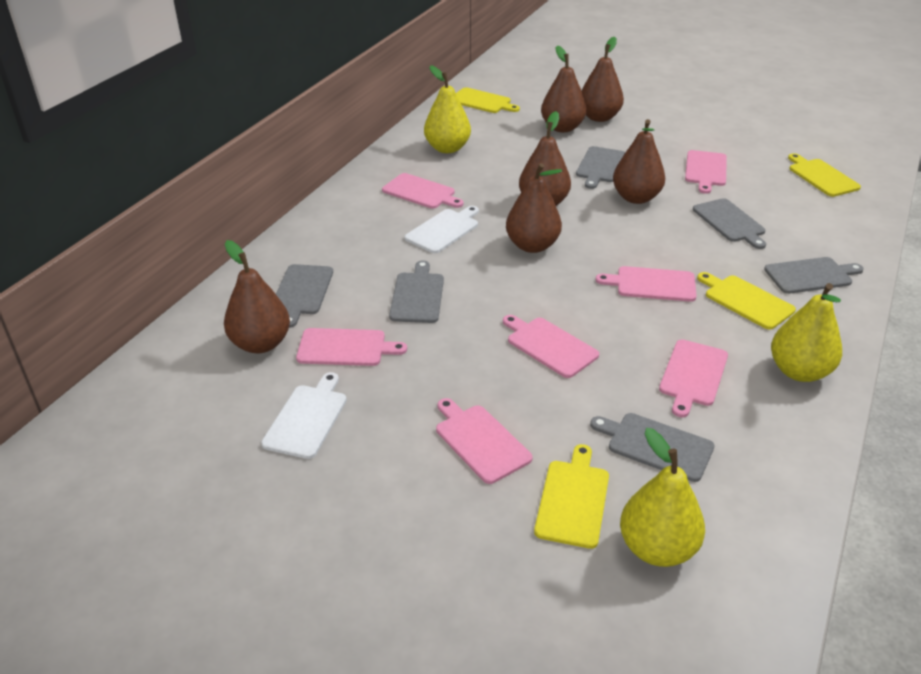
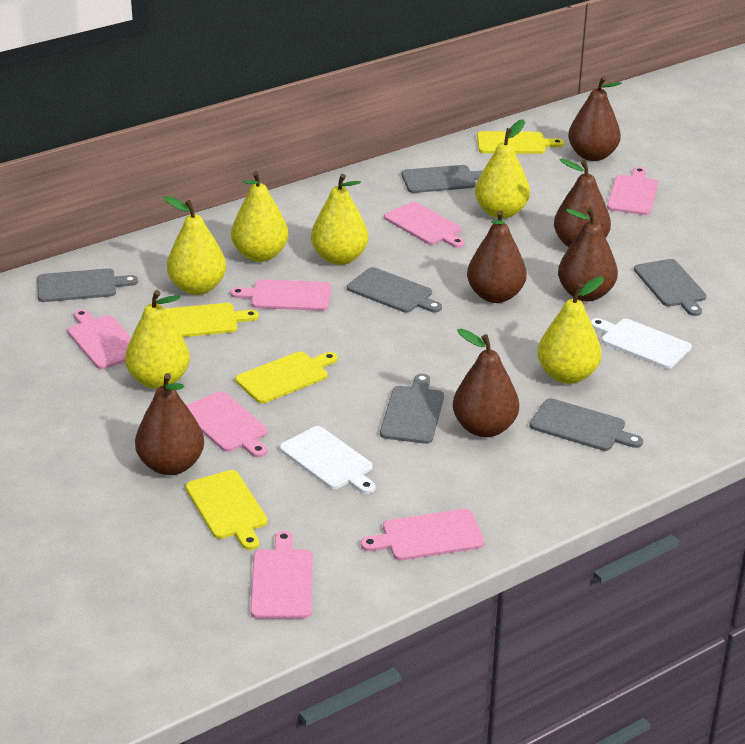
yellow pear: 3 -> 6

